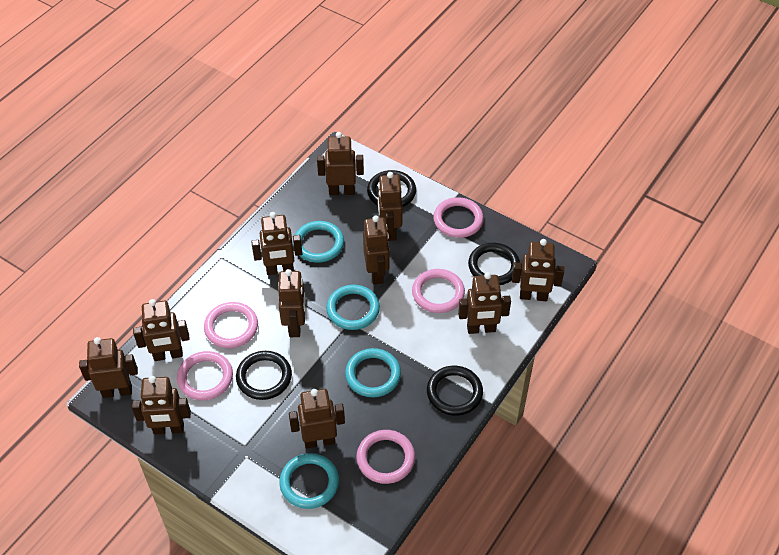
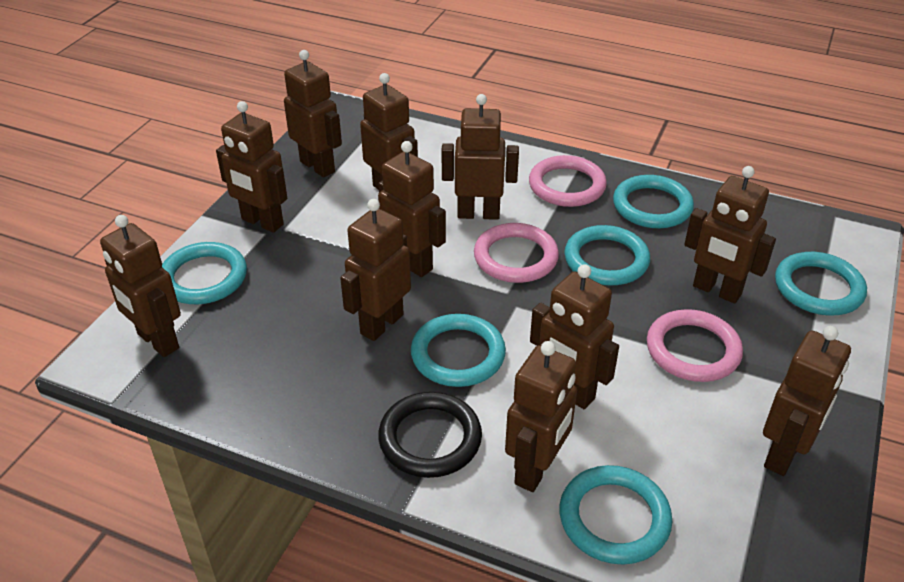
black ring: 4 -> 1
pink ring: 5 -> 3
turquoise ring: 4 -> 6

